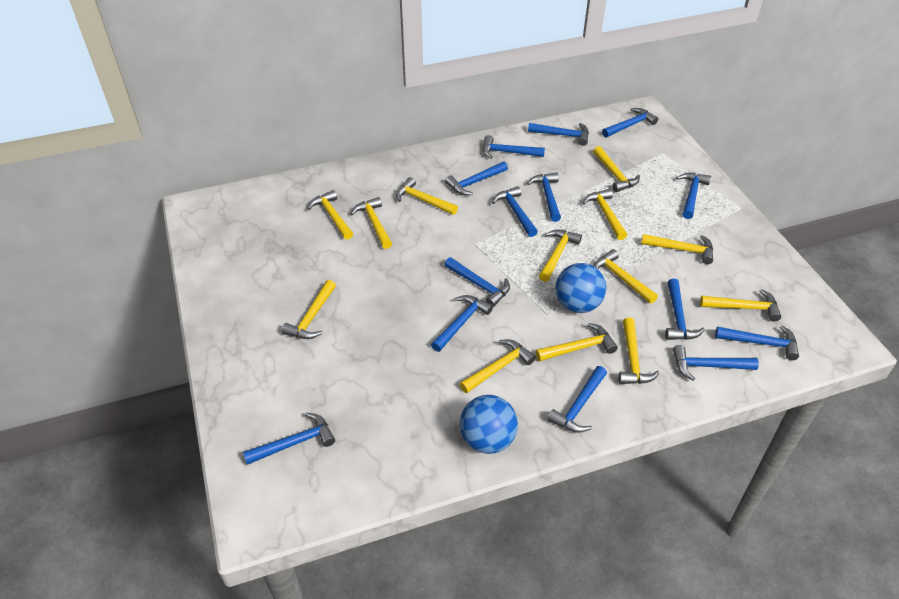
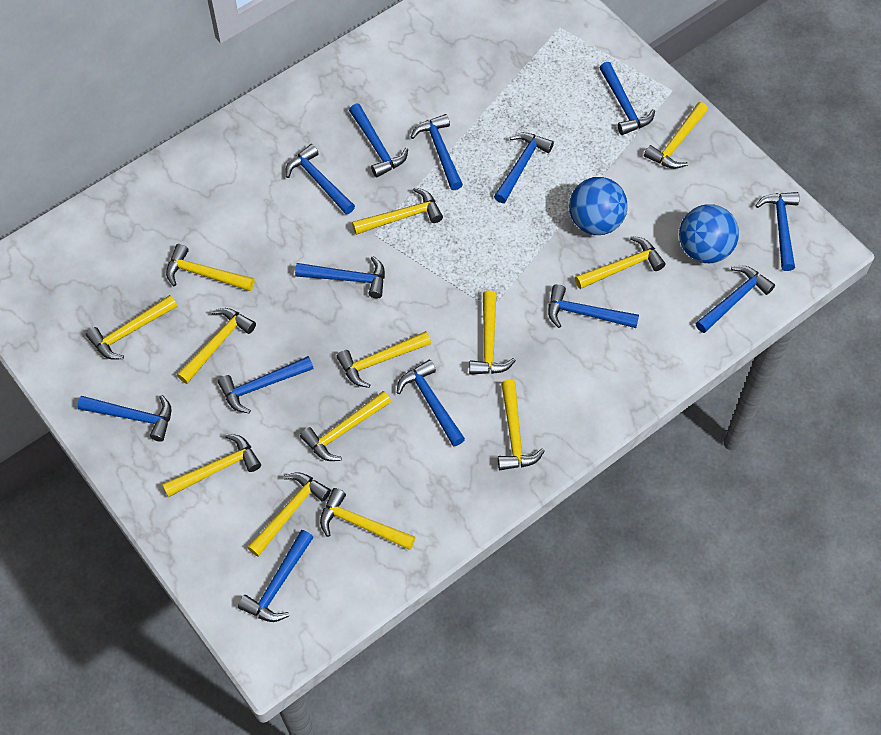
blue hammer: 14 -> 13

